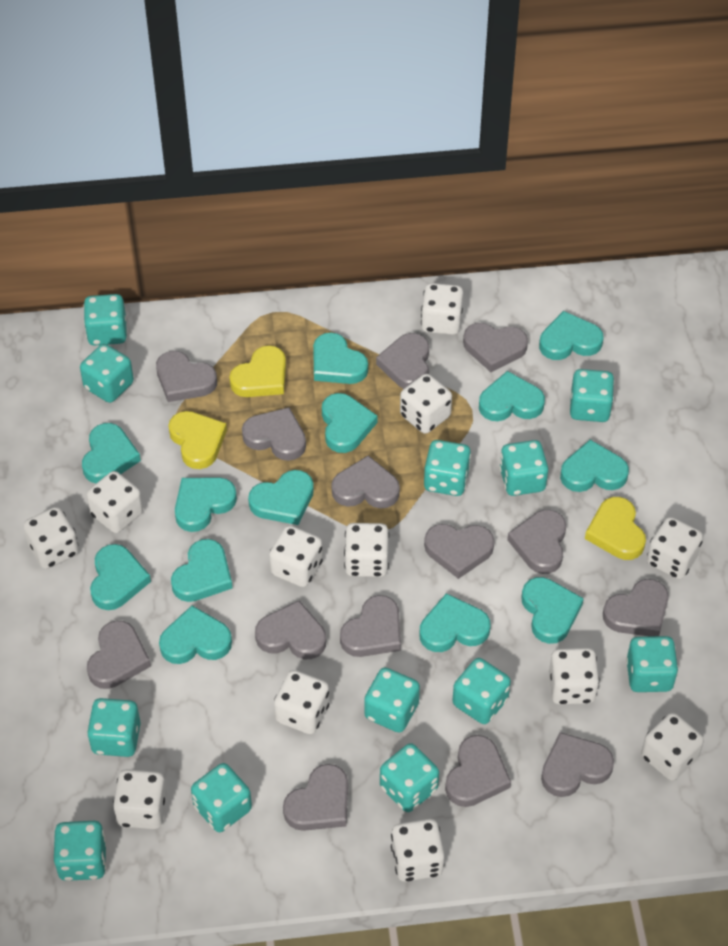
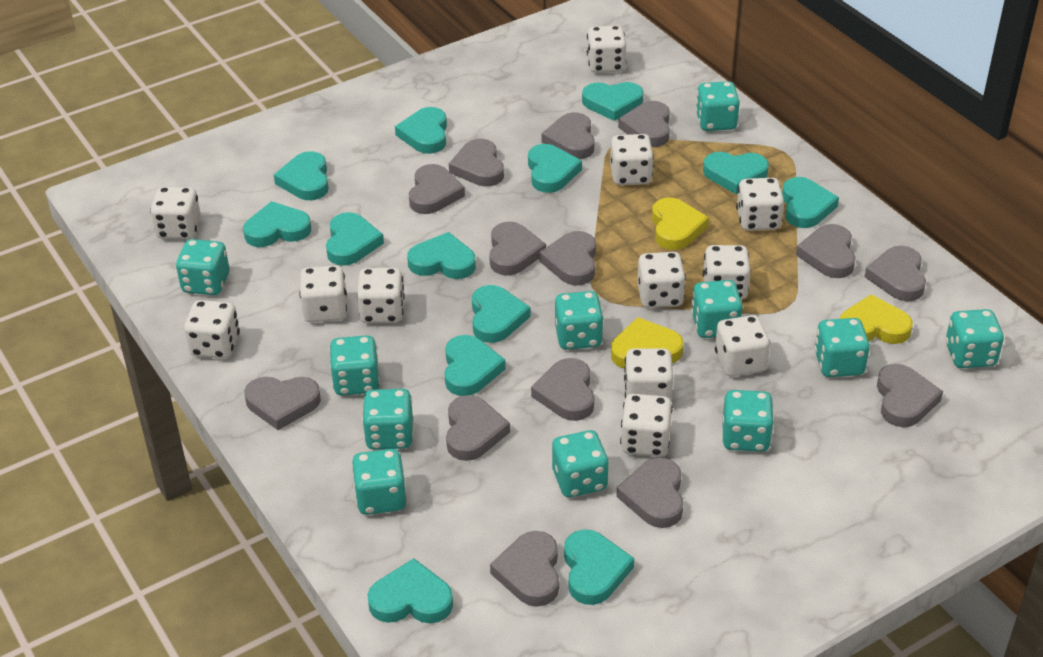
turquoise dice: 12 -> 11

